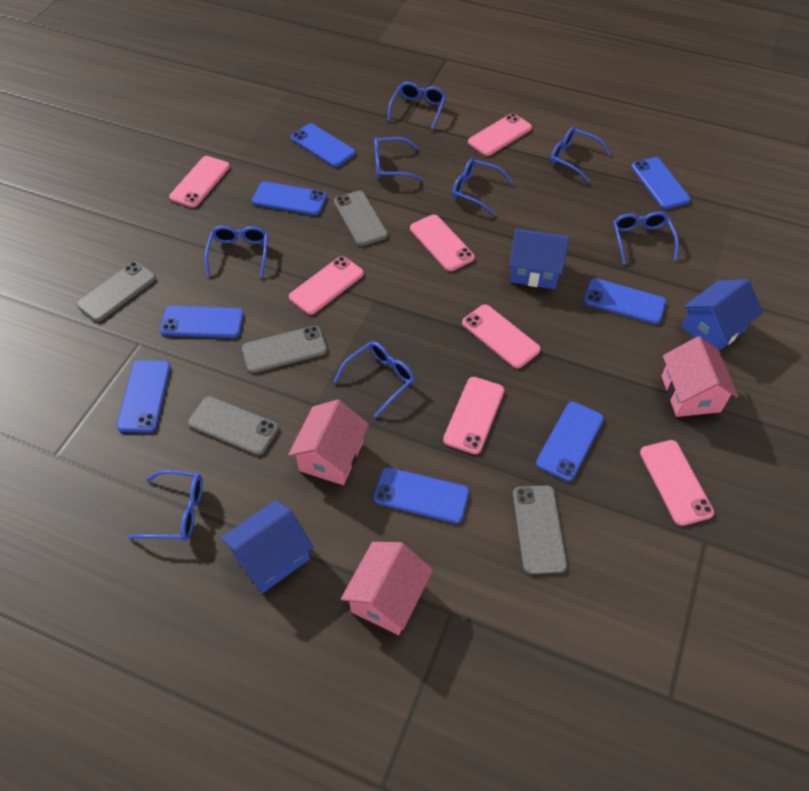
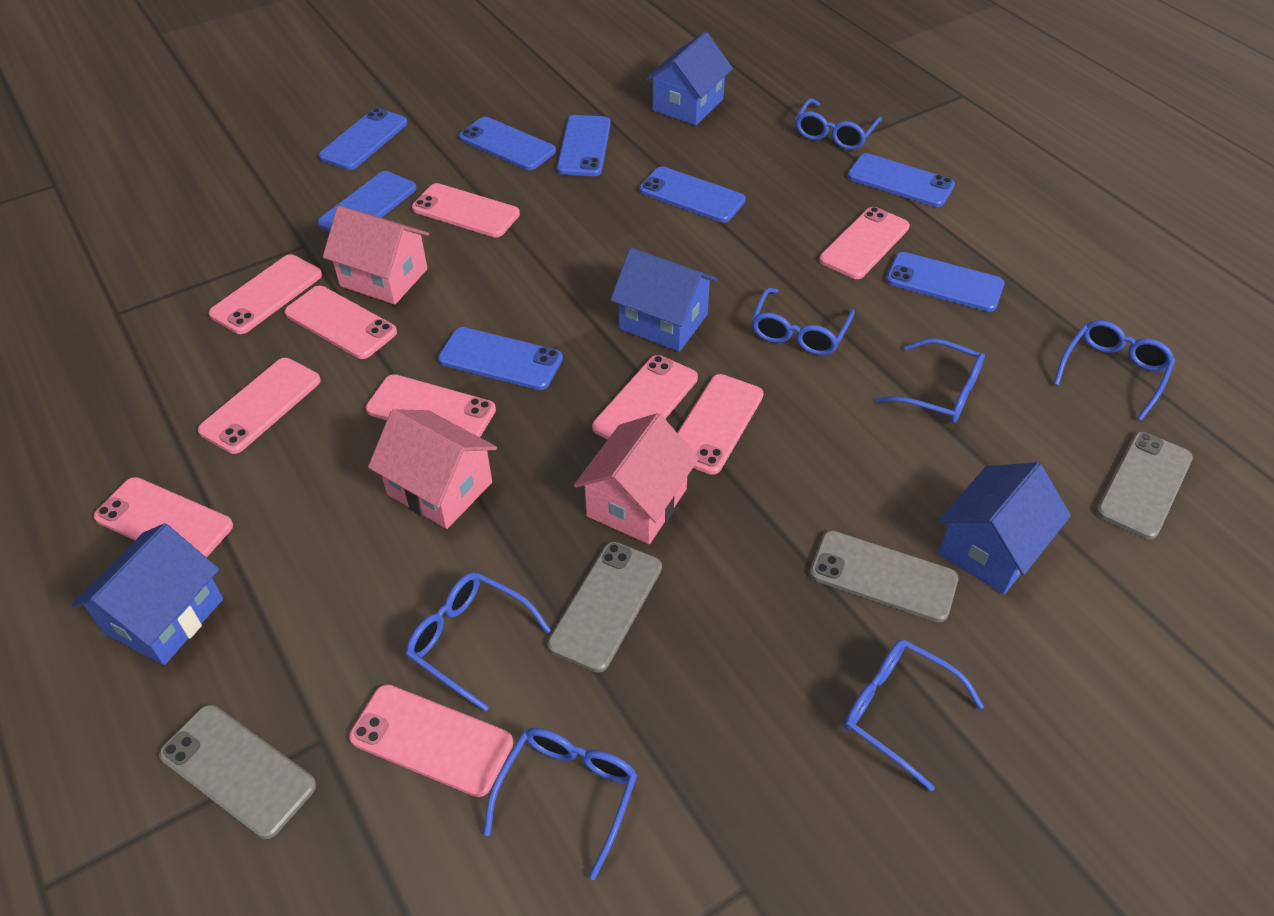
blue glasses: 8 -> 7
blue house: 3 -> 4
grey phone: 5 -> 4
pink phone: 7 -> 10

